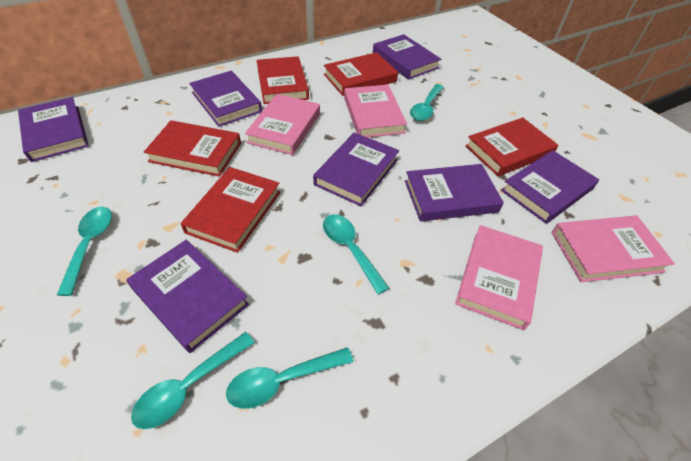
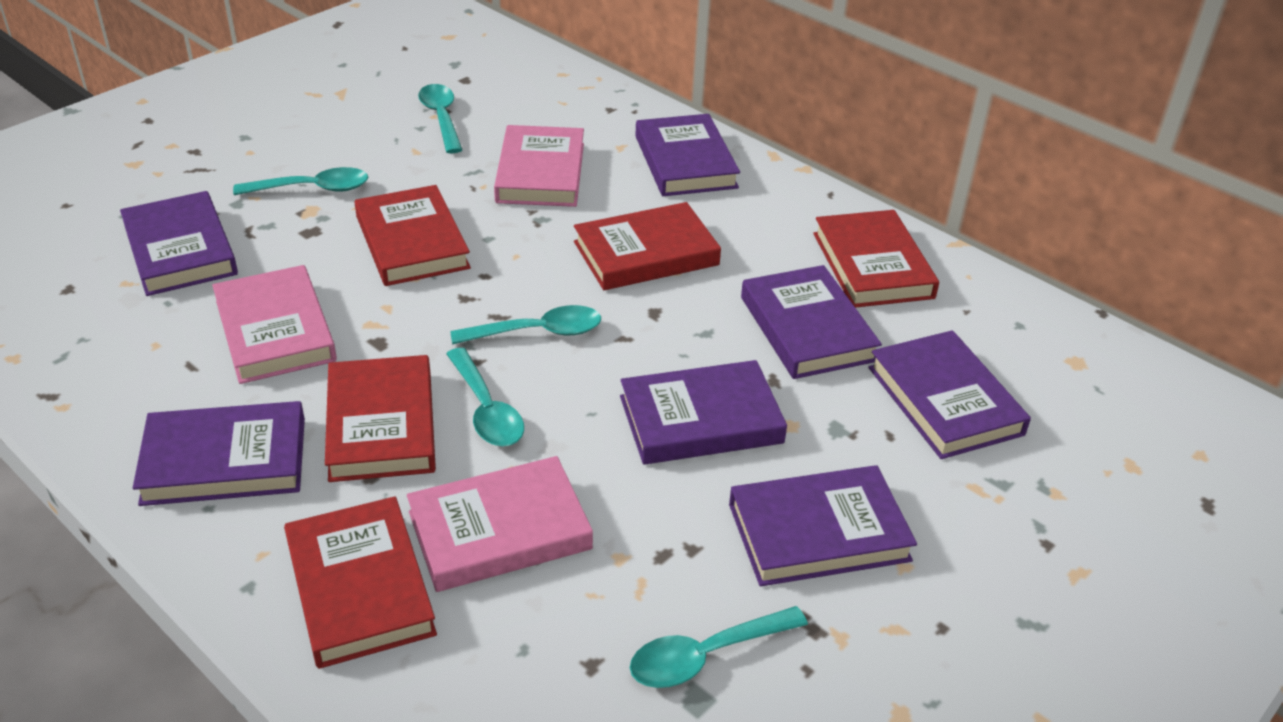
pink book: 4 -> 3

